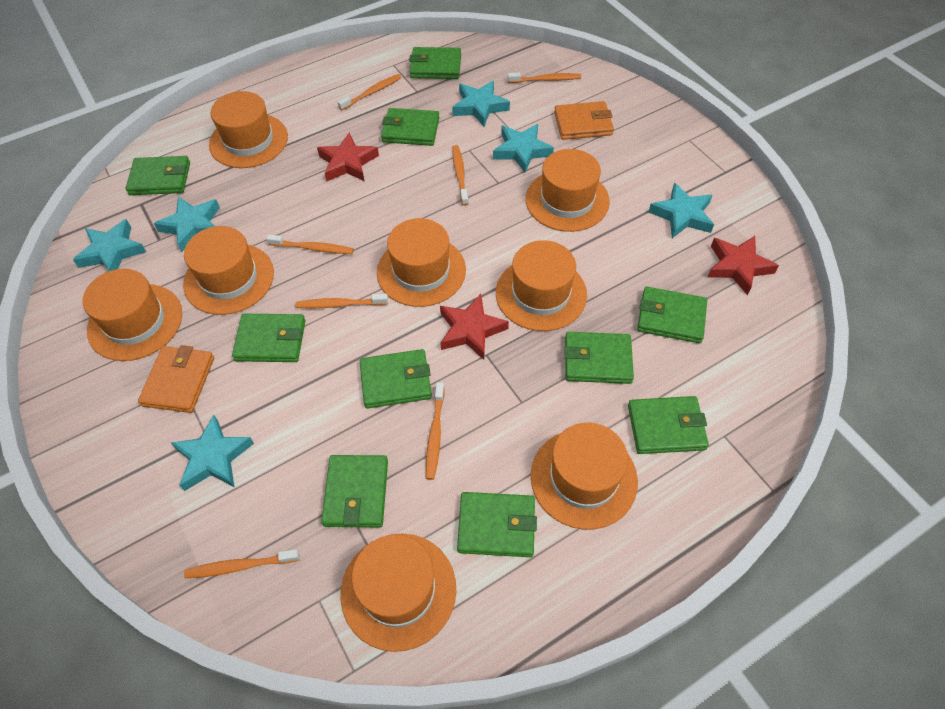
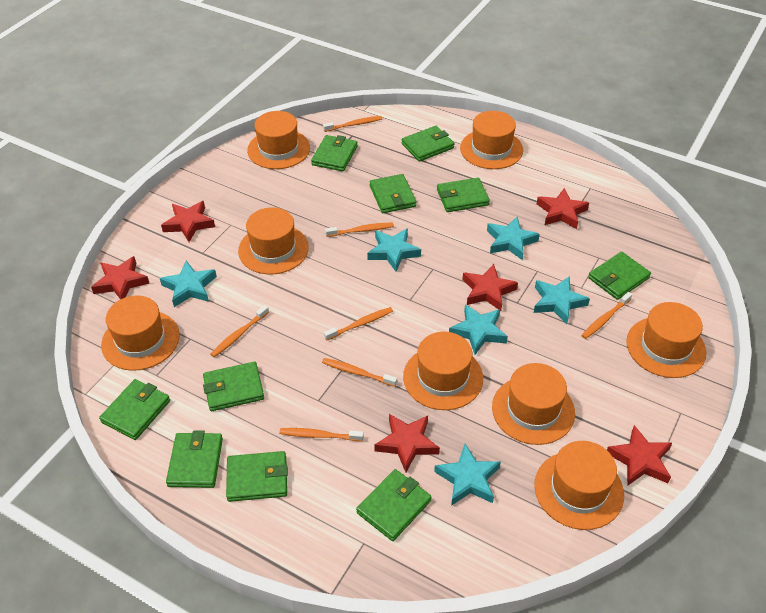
orange wallet: 2 -> 0
red star: 3 -> 6

